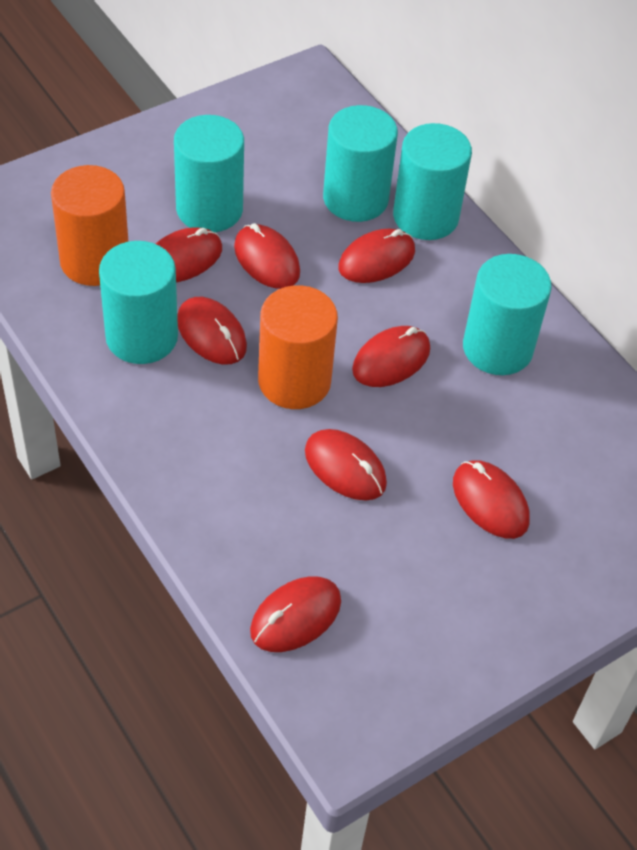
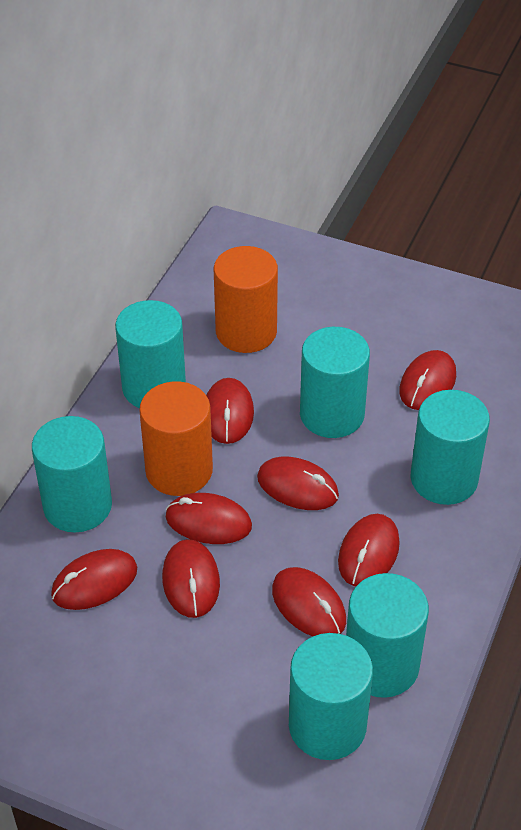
turquoise cylinder: 5 -> 6

